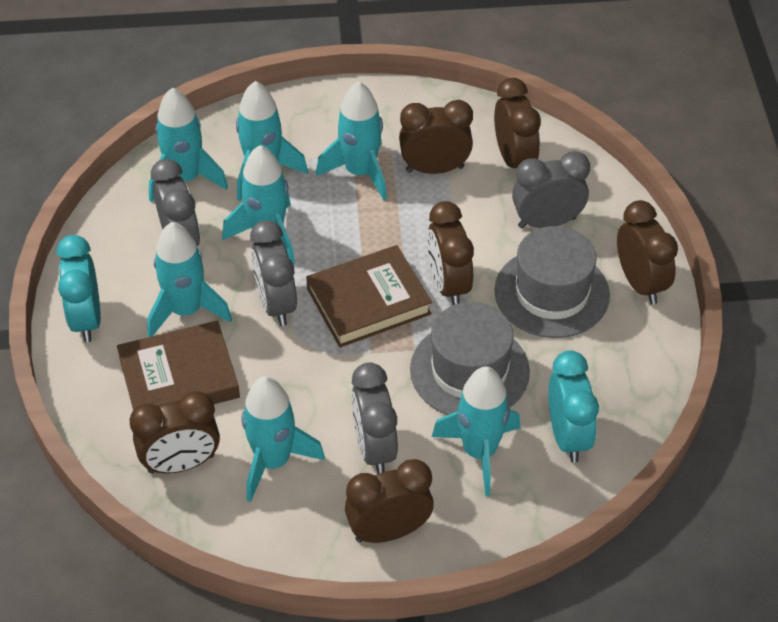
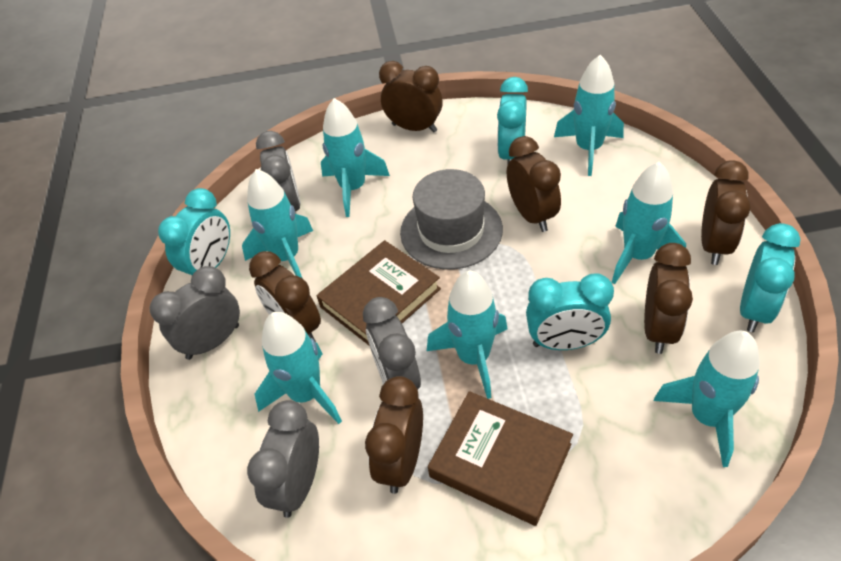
grey hat: 2 -> 1
turquoise clock: 2 -> 4

